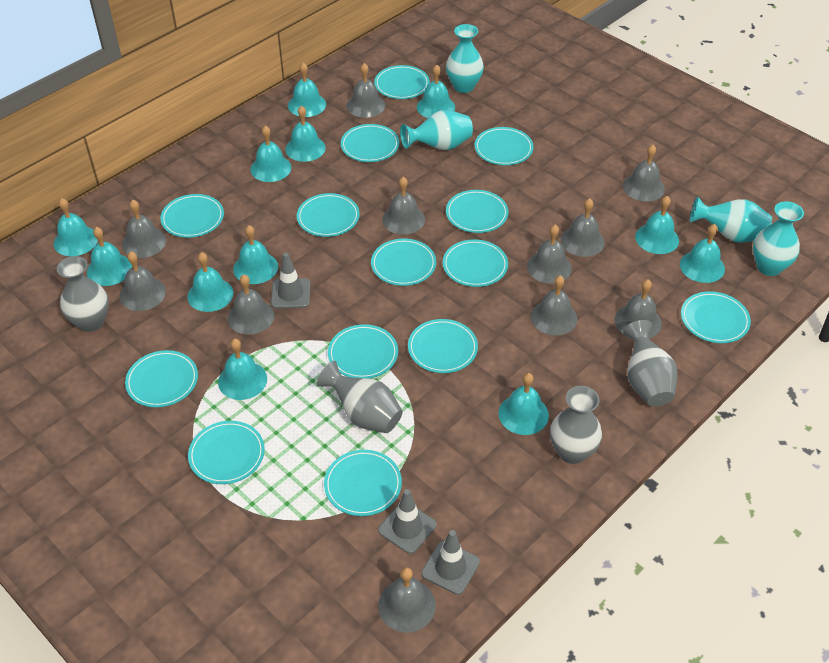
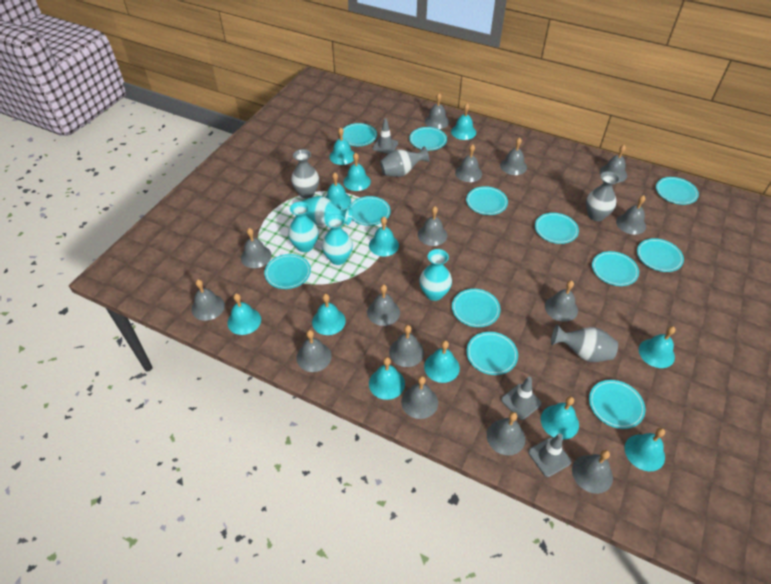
grey bell: 11 -> 15
turquoise plate: 14 -> 12

